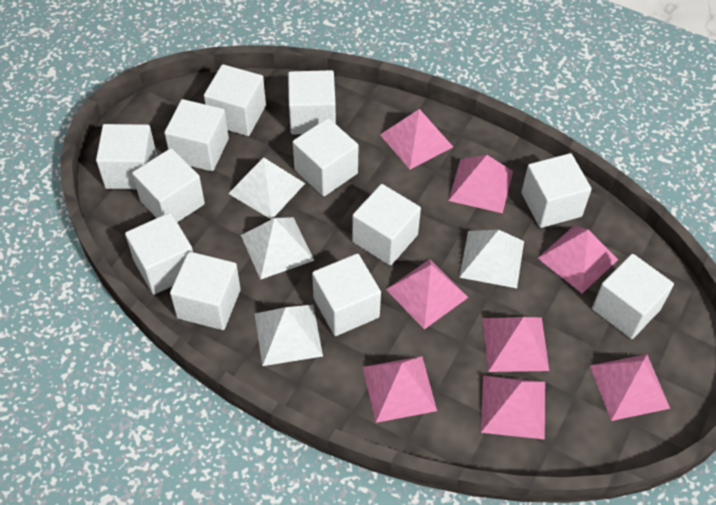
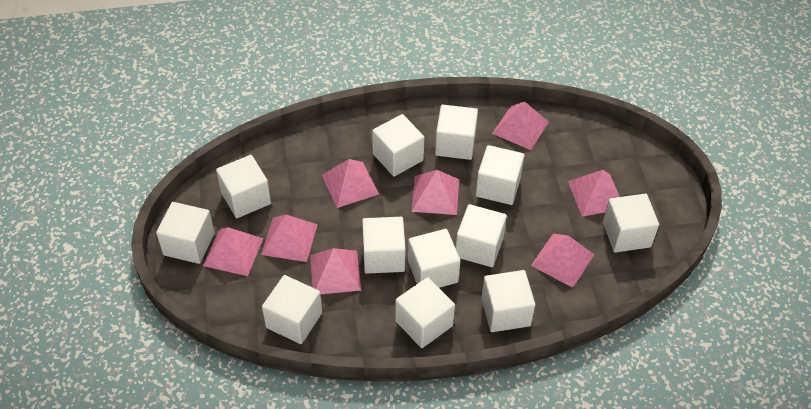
white pyramid: 4 -> 0

